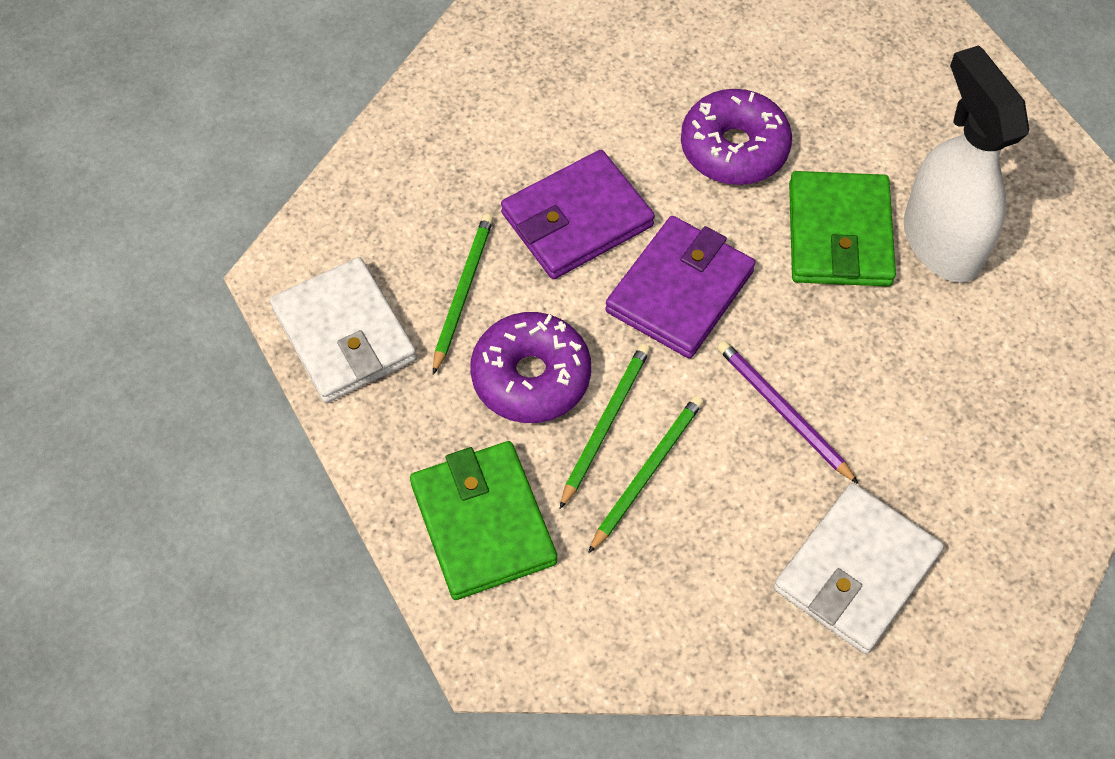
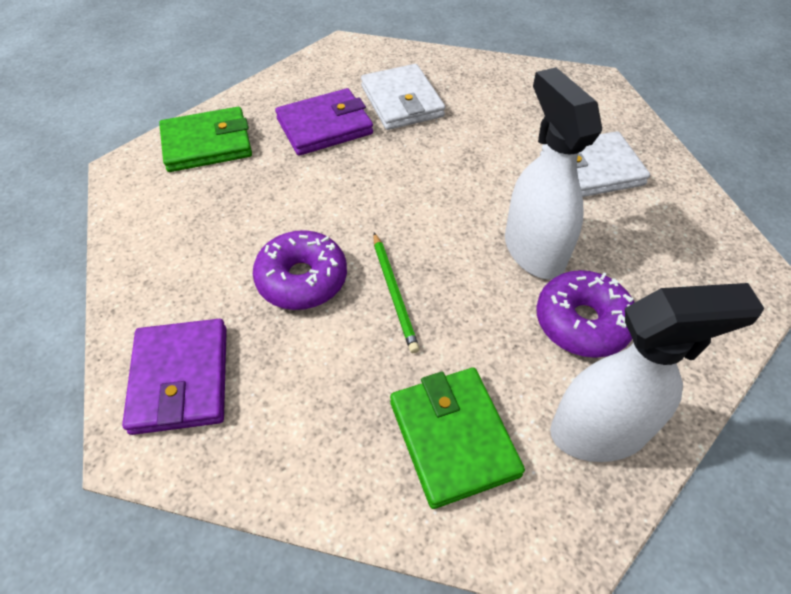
green pencil: 3 -> 1
purple pencil: 1 -> 0
white spray bottle: 1 -> 2

